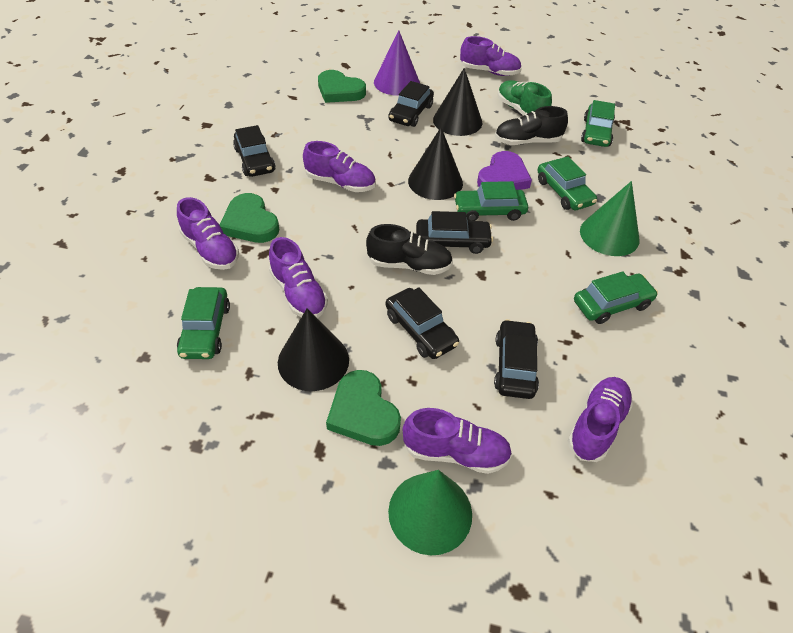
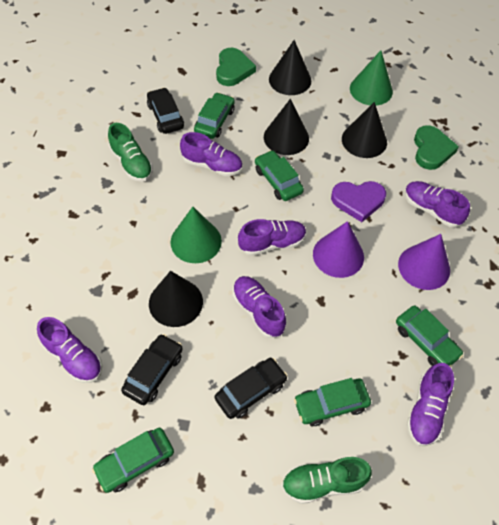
black car: 5 -> 3
black cone: 3 -> 4
black shoe: 2 -> 0
green heart: 3 -> 2
green shoe: 1 -> 2
purple cone: 1 -> 2

